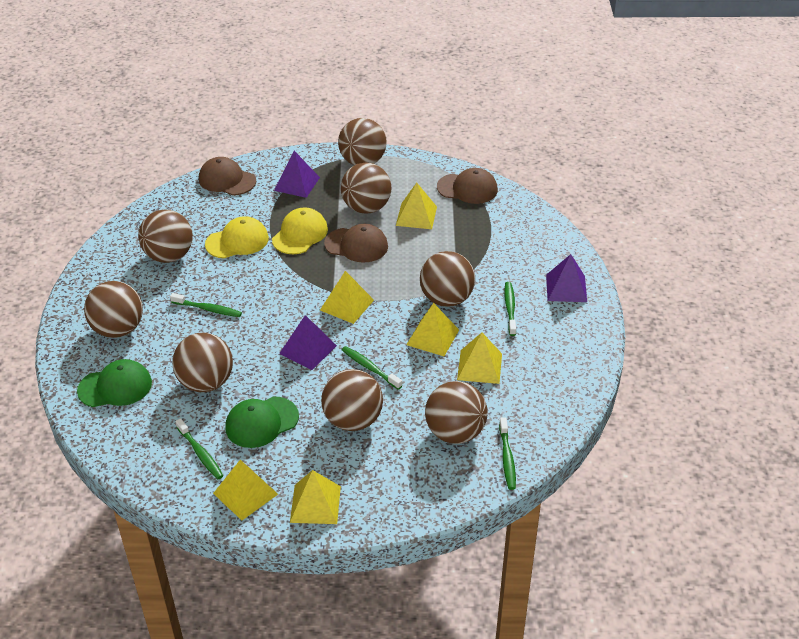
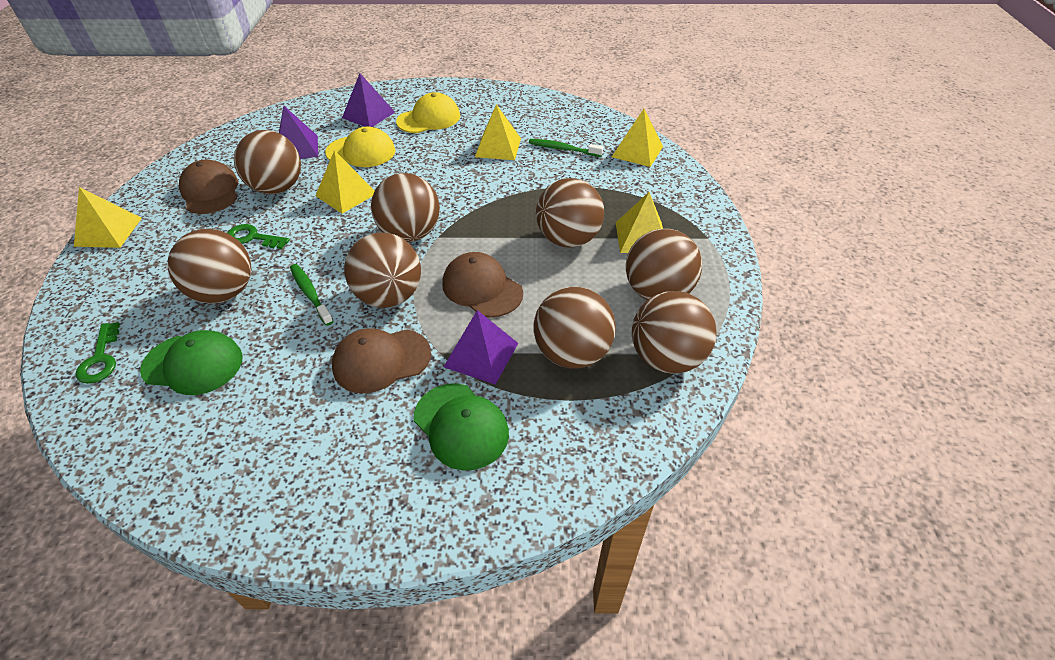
green key: 0 -> 2
green toothbrush: 5 -> 2
yellow pyramid: 6 -> 5

